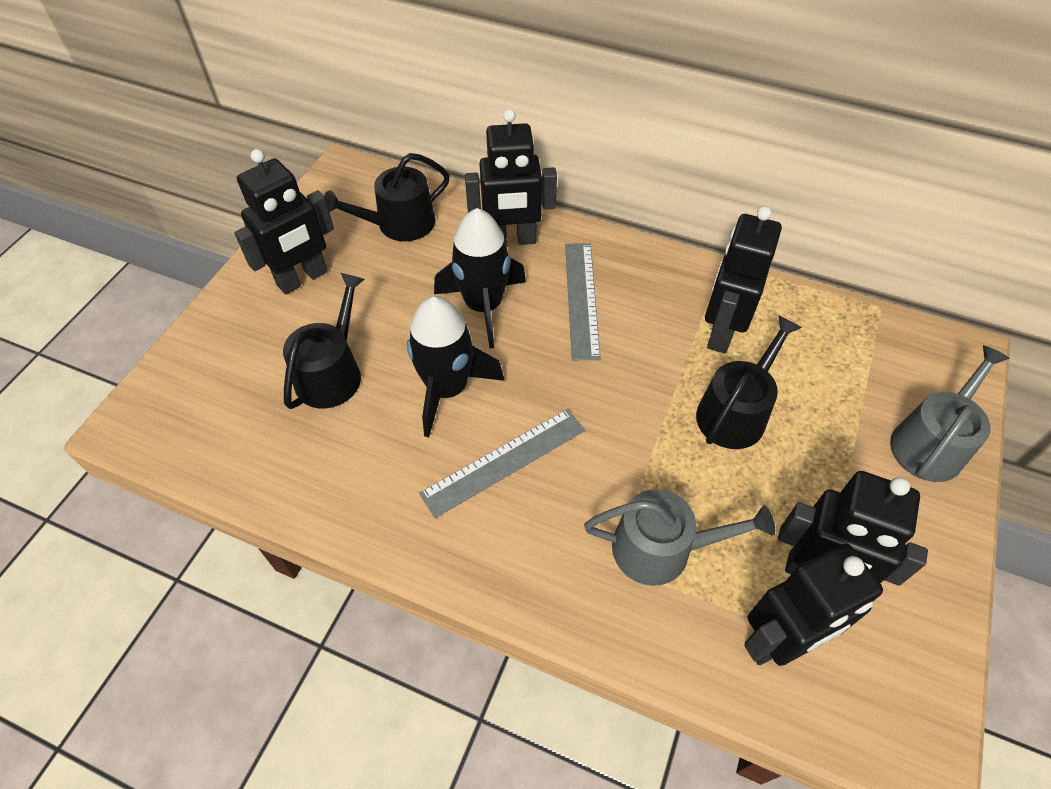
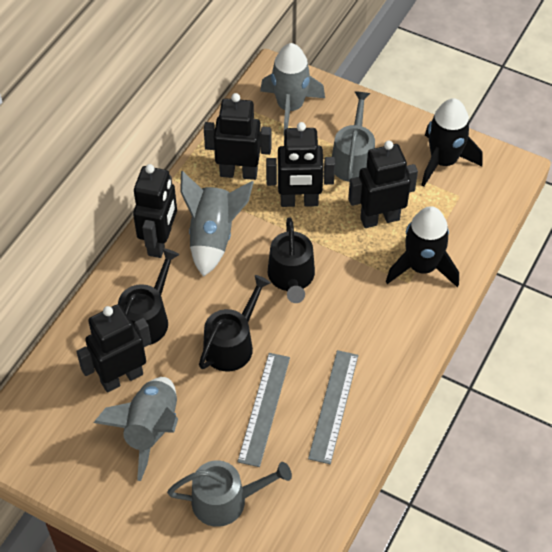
grey rocket: 0 -> 3

